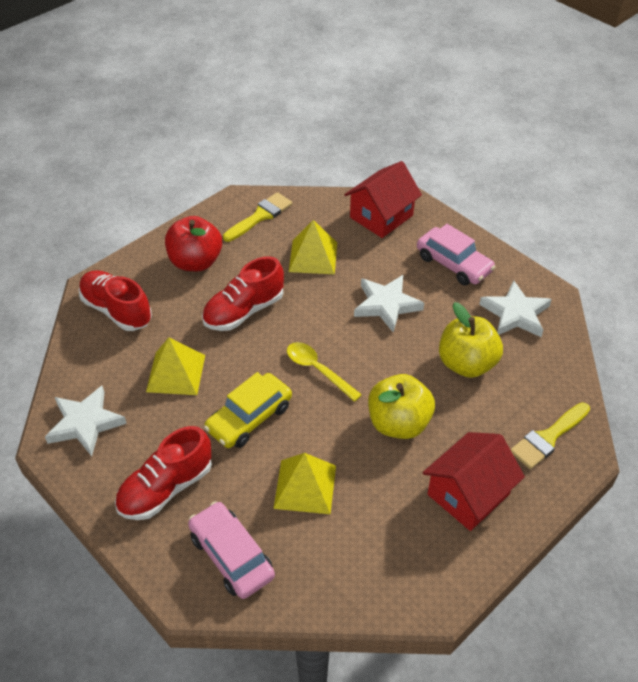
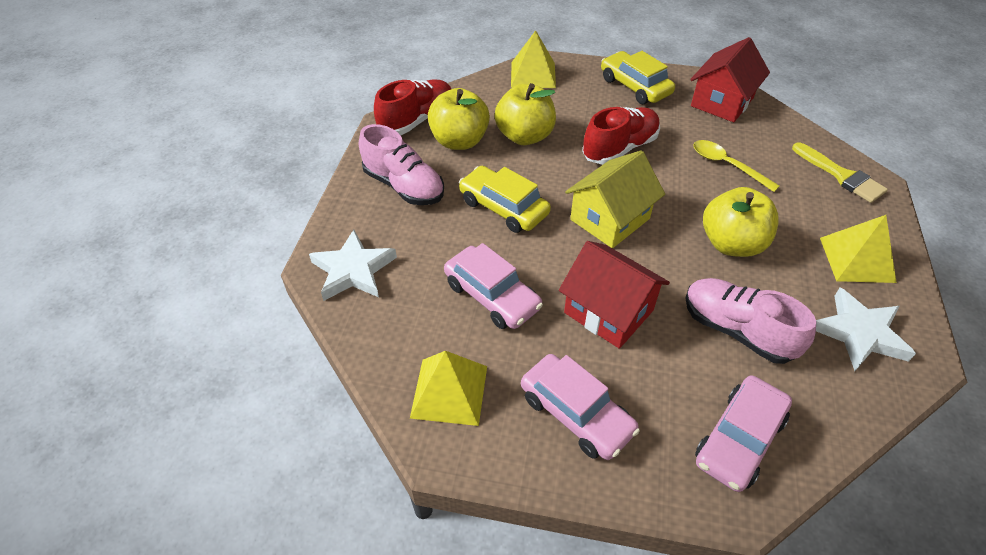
pink car: 2 -> 3
pink shoe: 0 -> 2
red apple: 1 -> 0
red shoe: 3 -> 2
white star: 3 -> 2
yellow apple: 2 -> 3
yellow brush: 2 -> 1
yellow car: 1 -> 2
yellow house: 0 -> 1

